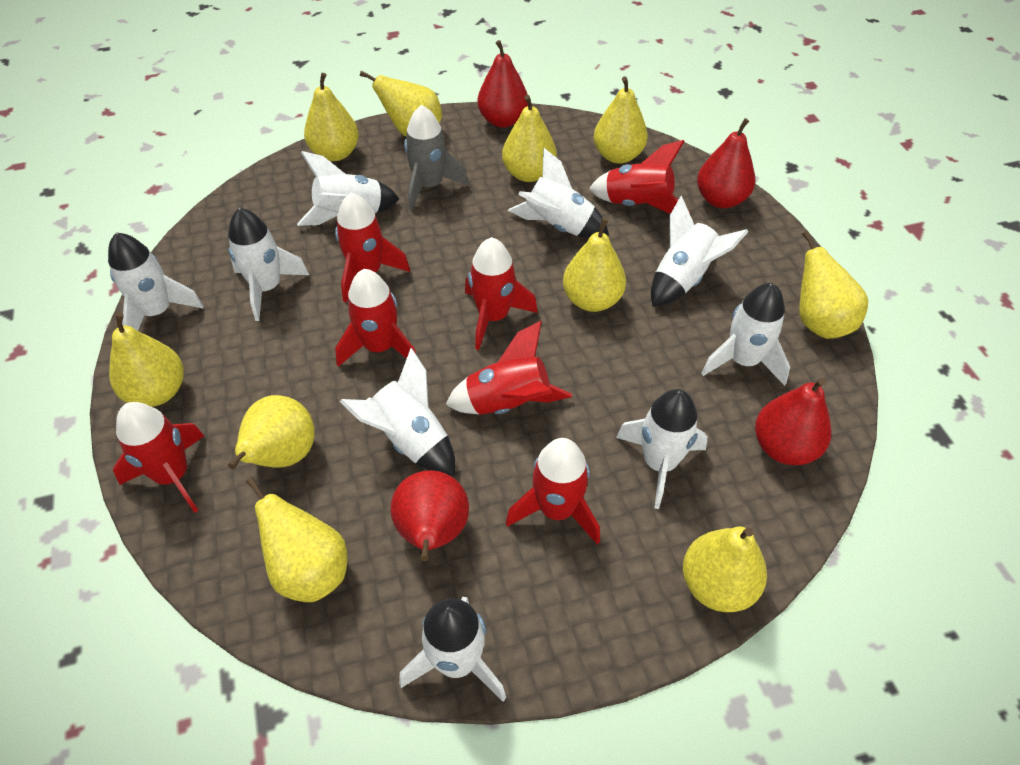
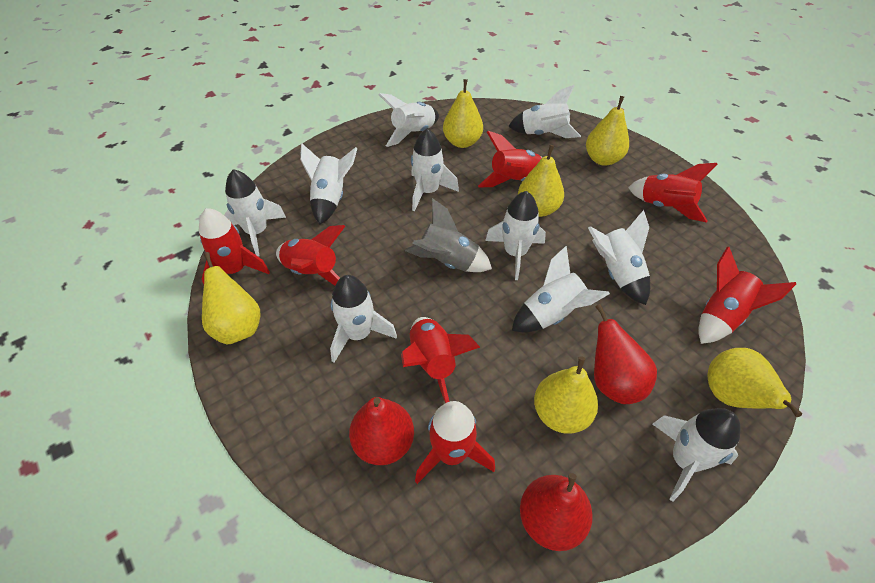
red pear: 4 -> 3
white rocket: 9 -> 10
yellow pear: 10 -> 6

